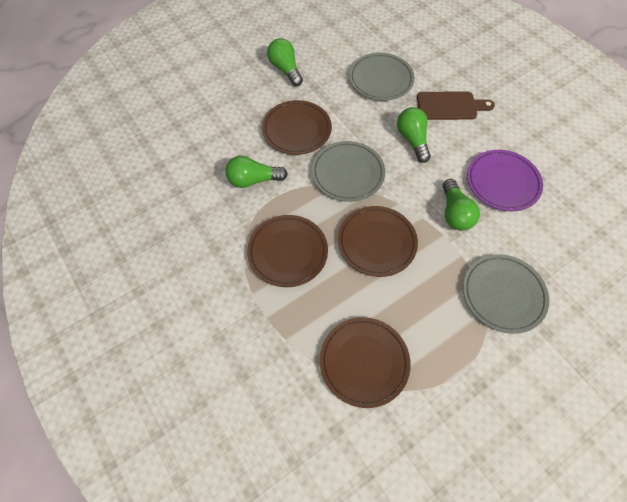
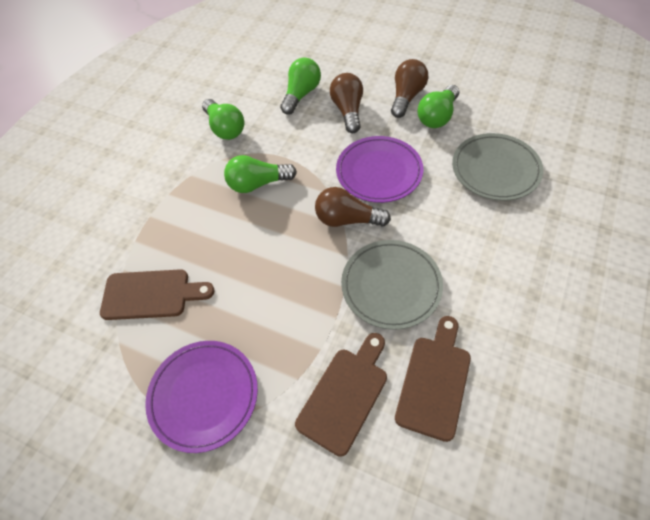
brown cutting board: 1 -> 3
brown light bulb: 0 -> 3
brown plate: 4 -> 0
grey plate: 3 -> 2
purple plate: 1 -> 2

